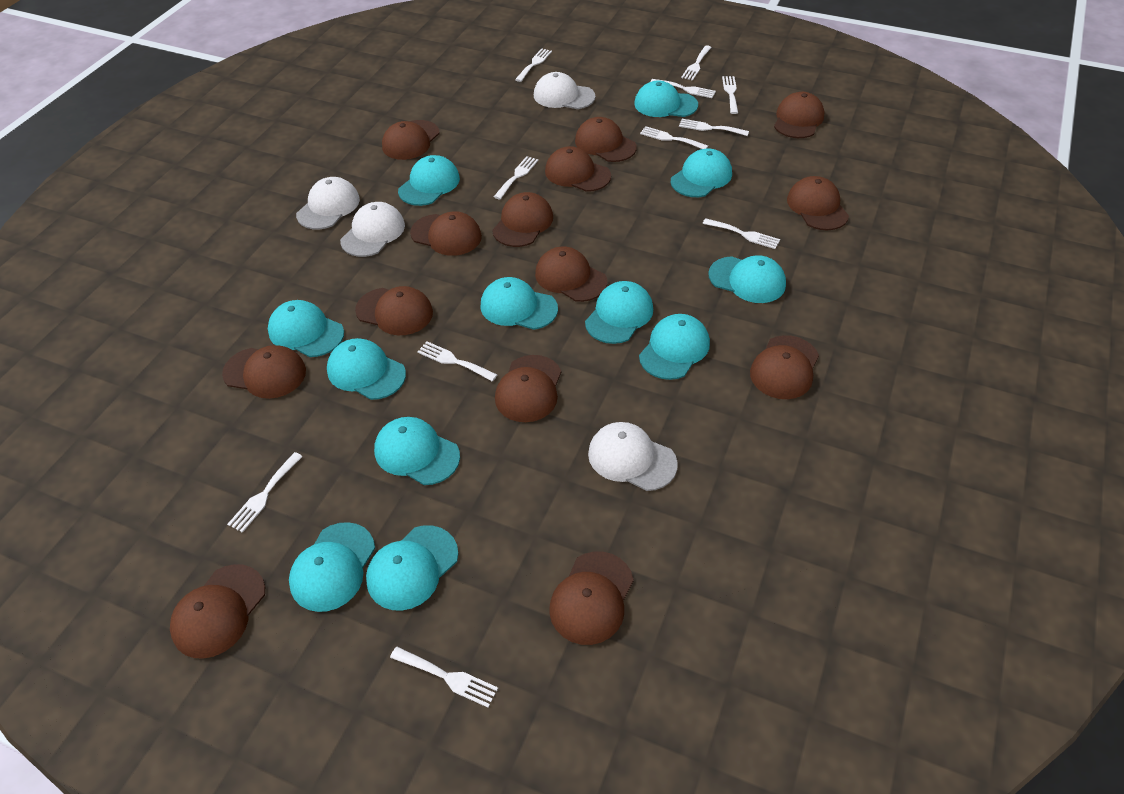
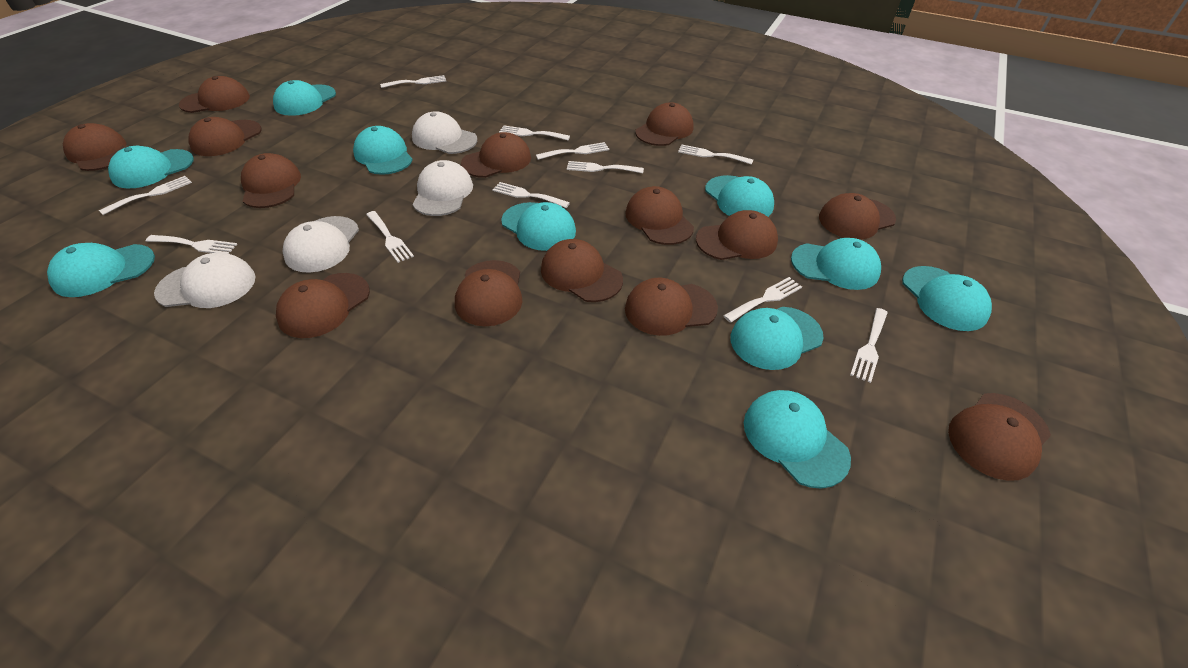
turquoise cap: 12 -> 10

